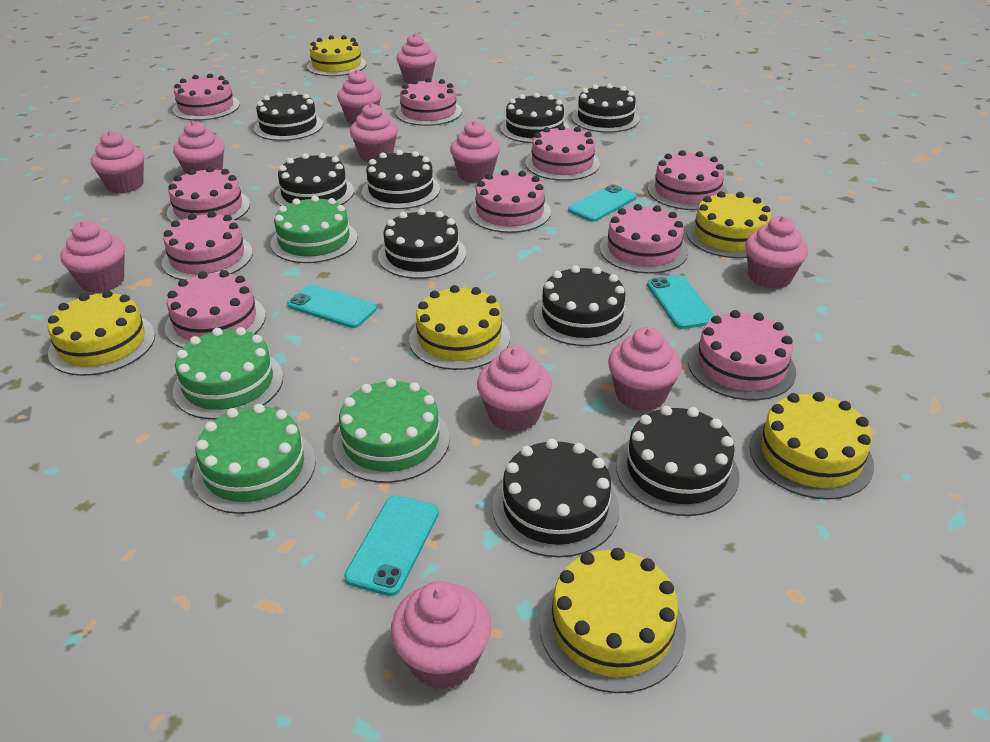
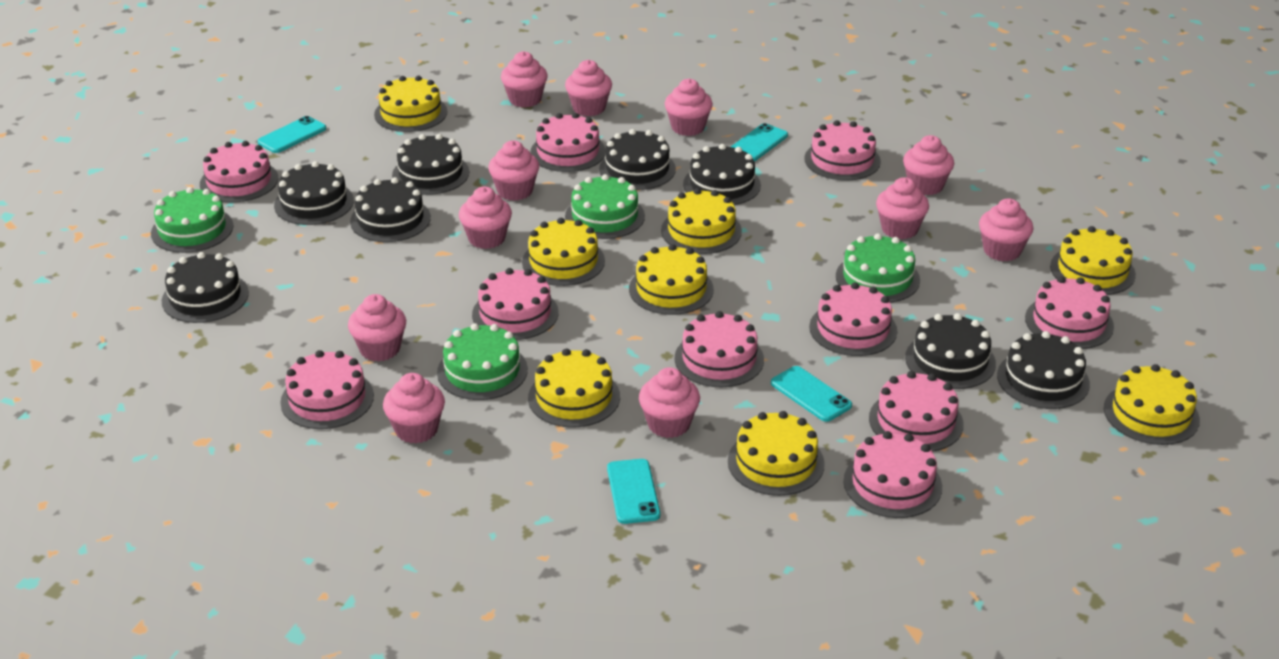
black cake: 9 -> 8
yellow cake: 6 -> 8

